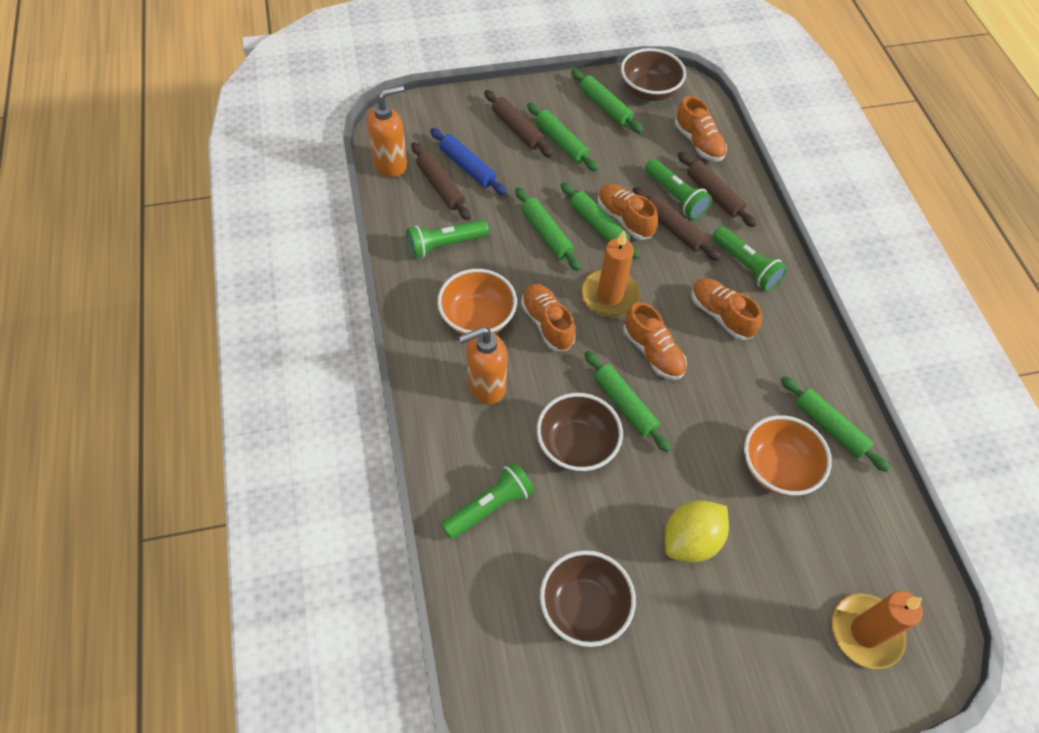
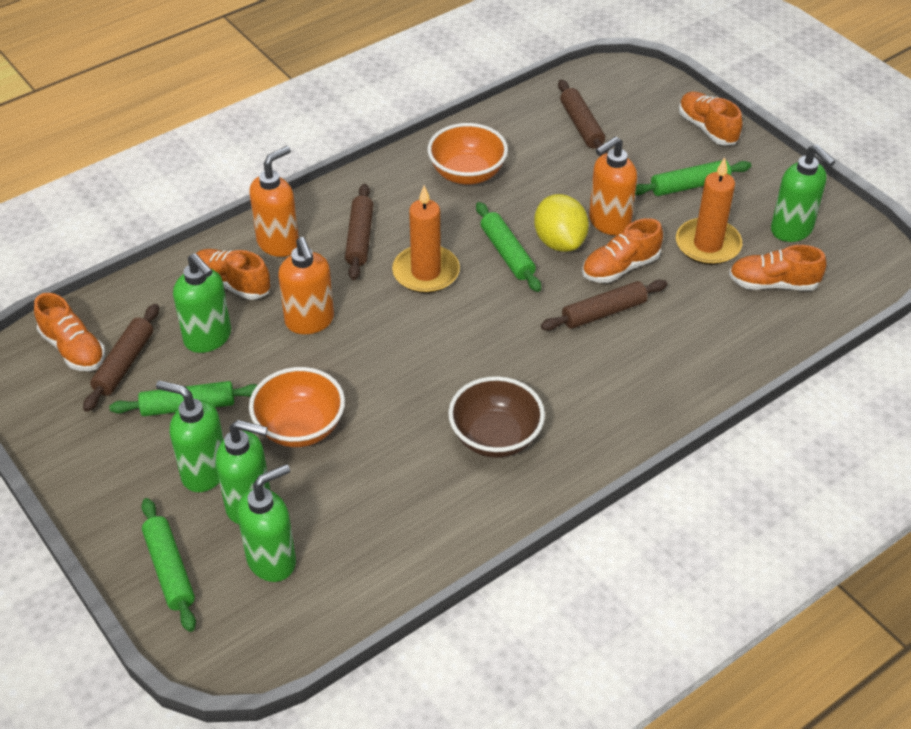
blue rolling pin: 1 -> 0
brown bowl: 3 -> 1
green flashlight: 4 -> 0
green rolling pin: 6 -> 4
green soap dispenser: 0 -> 5
orange soap dispenser: 2 -> 3

